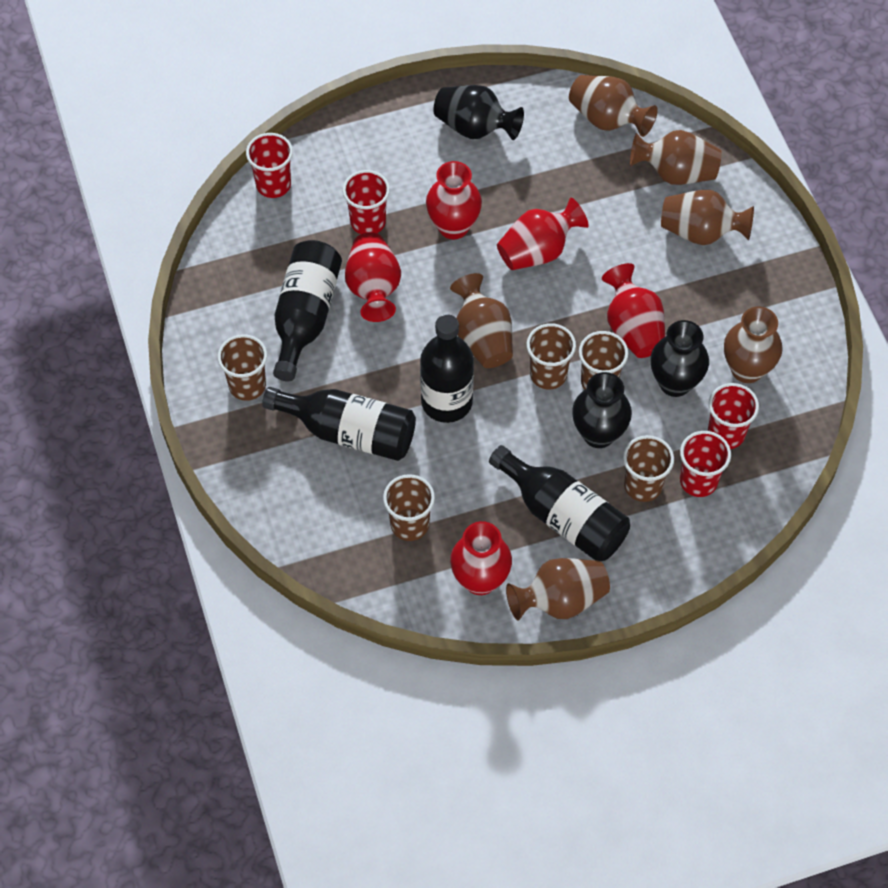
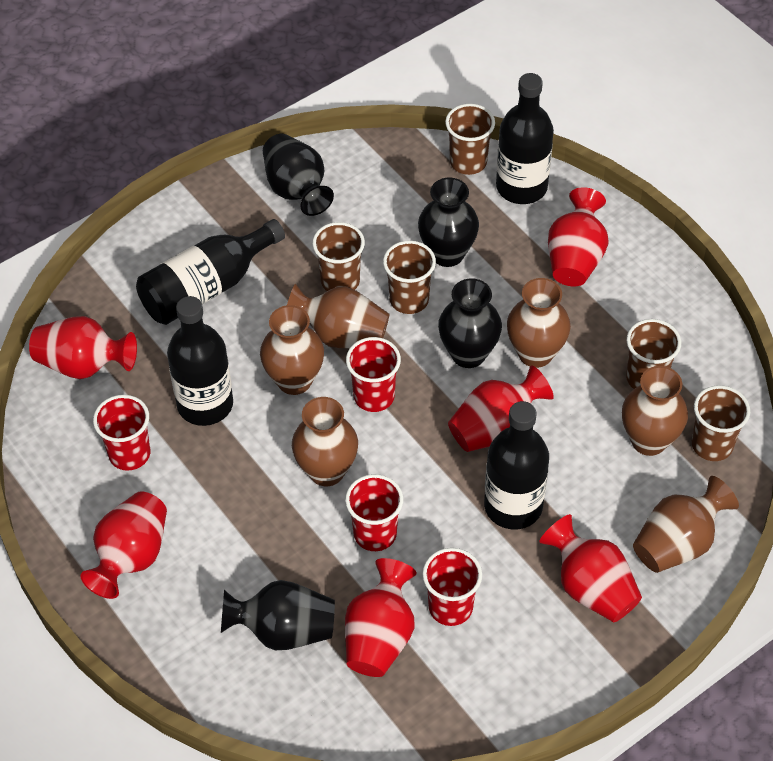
black vase: 3 -> 4
red vase: 5 -> 6

